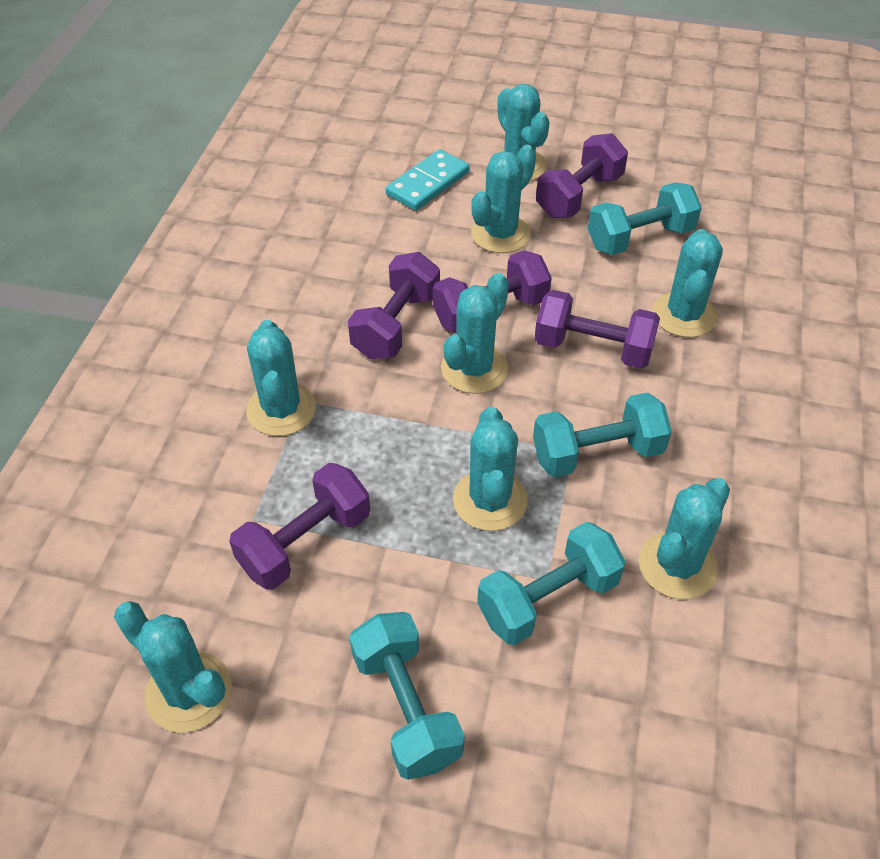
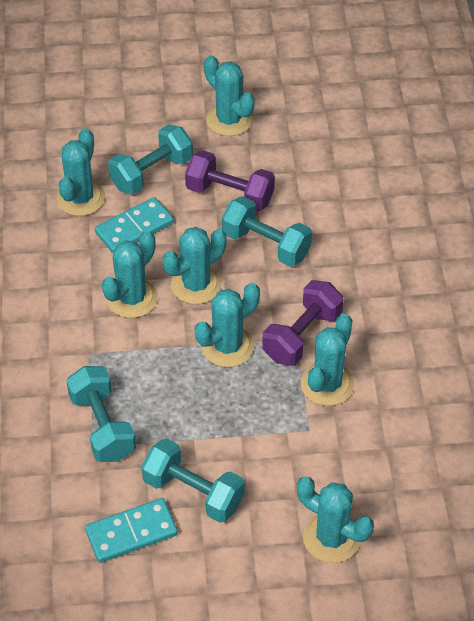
purple dumbbell: 5 -> 2
turquoise cactus: 8 -> 7
turquoise domino: 1 -> 2

